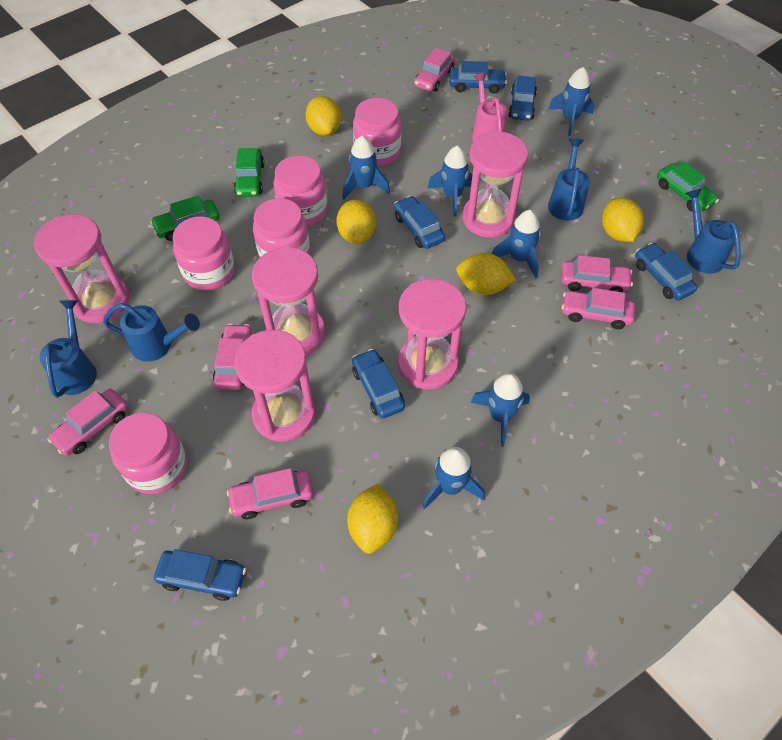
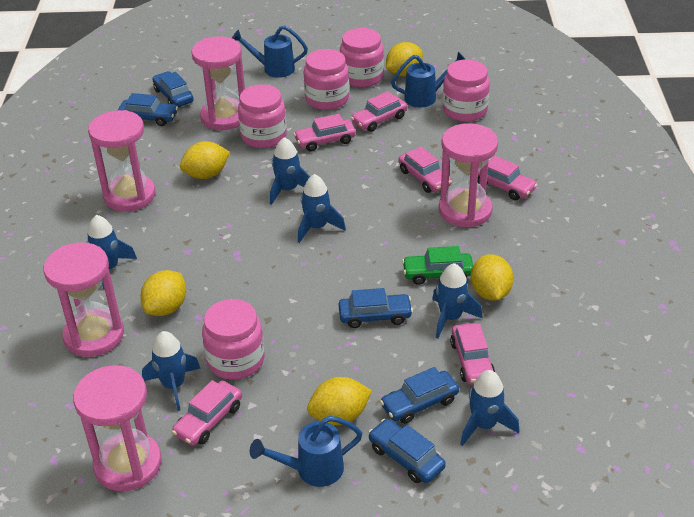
blue car: 6 -> 5
blue watering can: 4 -> 3
green car: 3 -> 1
pink watering can: 1 -> 0

